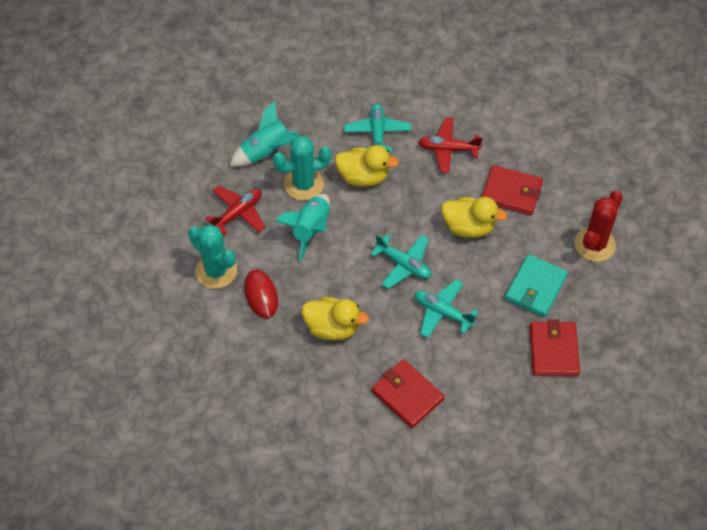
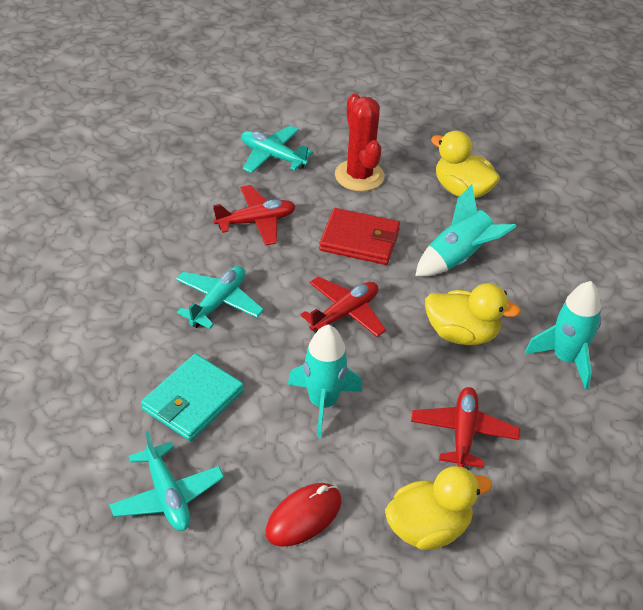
red plane: 2 -> 3
red wallet: 3 -> 1
turquoise cactus: 2 -> 0
turquoise rocket: 2 -> 3

